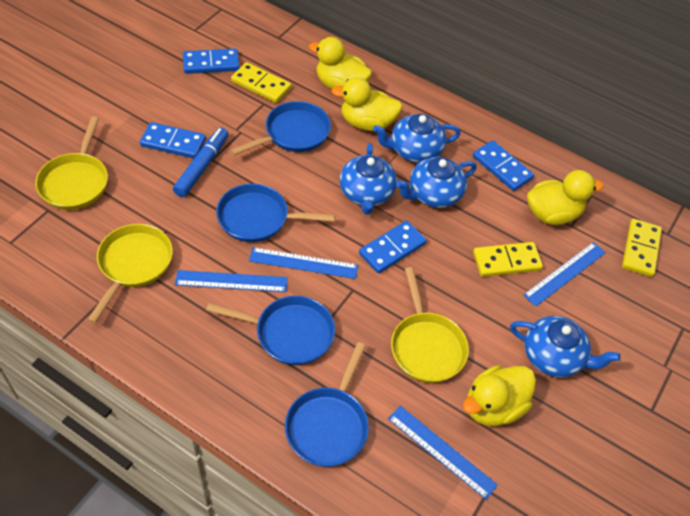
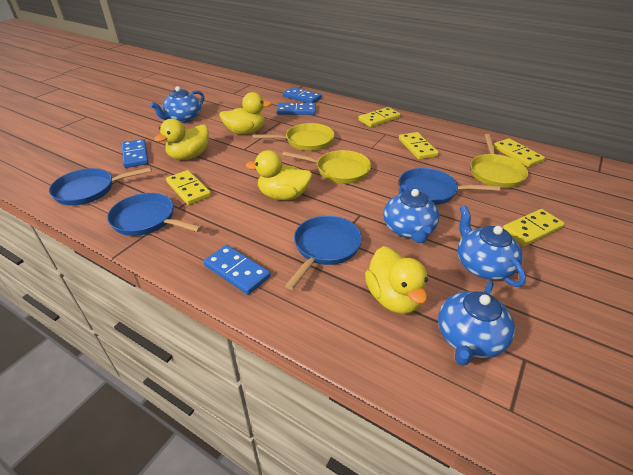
blue marker: 1 -> 0
blue ruler: 4 -> 0
yellow domino: 3 -> 5

